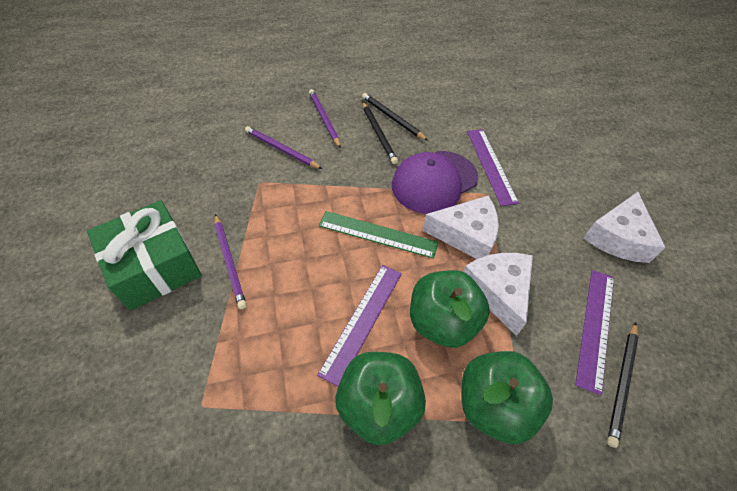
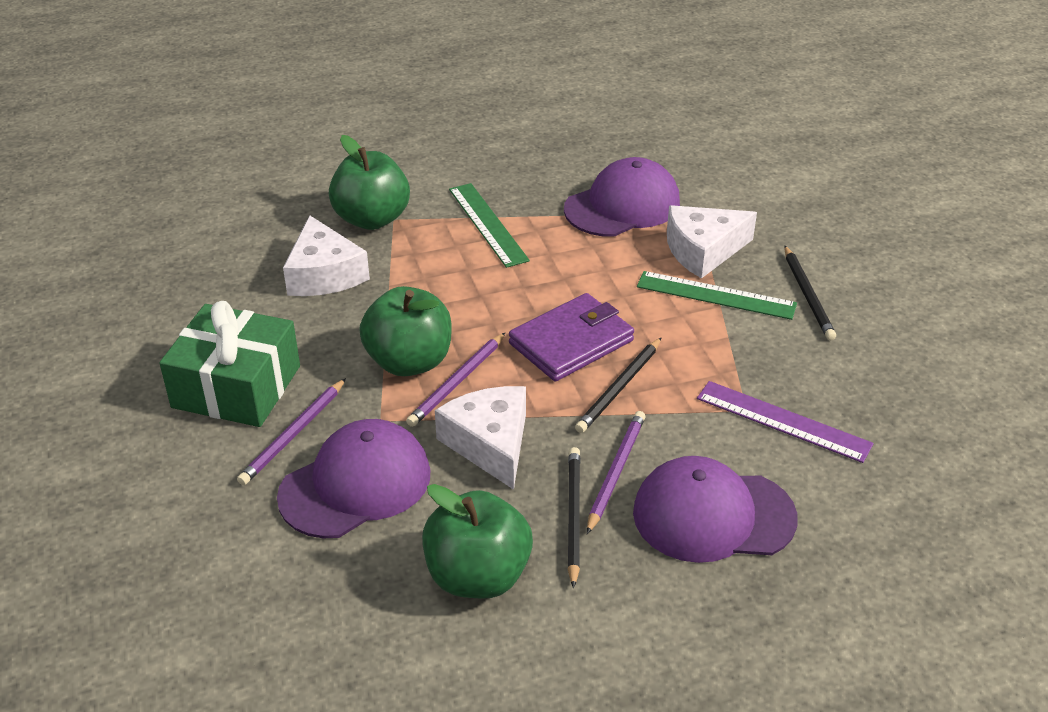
green ruler: 1 -> 2
purple cap: 1 -> 3
purple ruler: 3 -> 1
purple wallet: 0 -> 1

